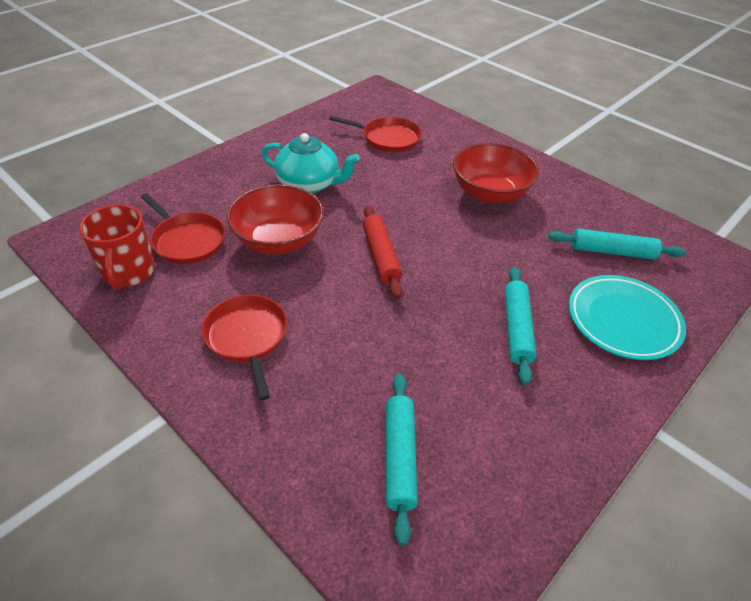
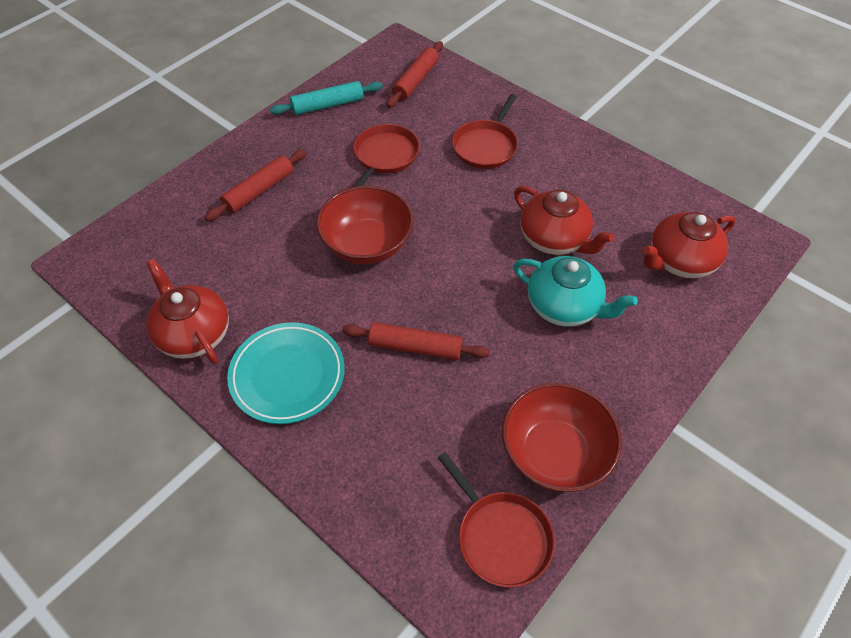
red mug: 1 -> 0
red rolling pin: 1 -> 3
red teapot: 0 -> 3
turquoise rolling pin: 3 -> 1

